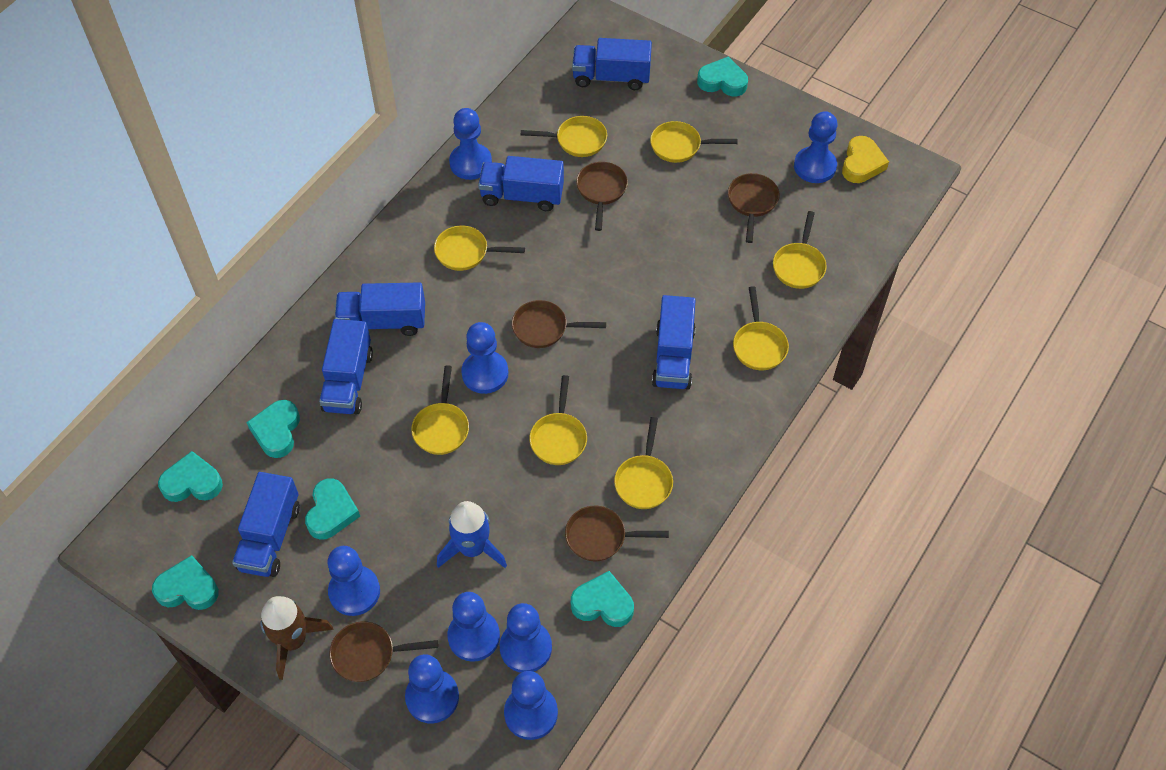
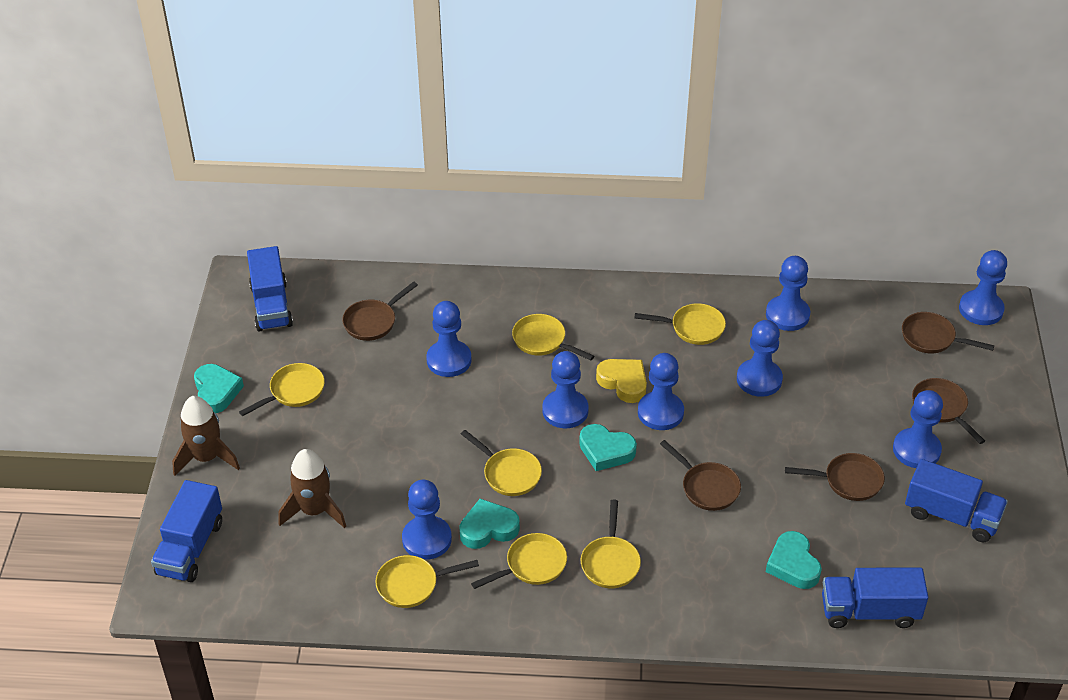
blue rocket: 1 -> 0
blue truck: 6 -> 4
brown rocket: 1 -> 2
turquoise heart: 6 -> 4
yellow pan: 8 -> 7

